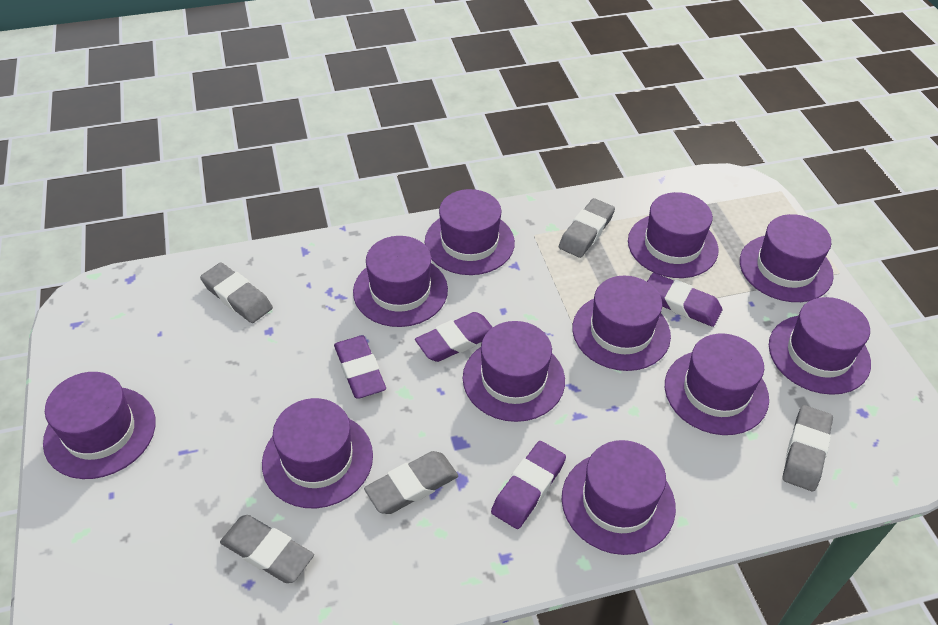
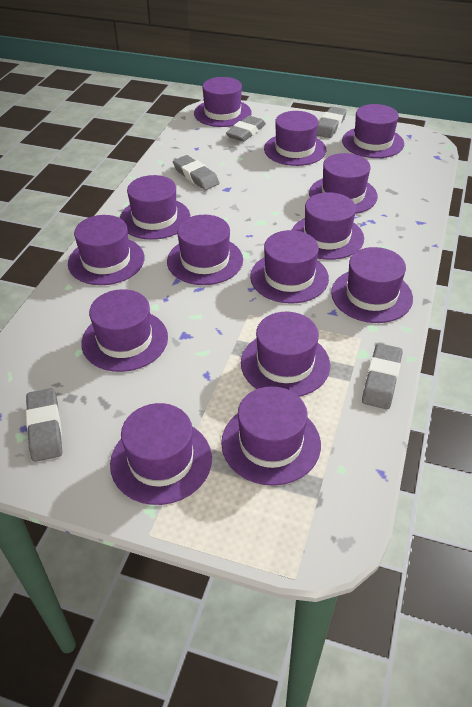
purple eraser: 4 -> 0
purple hat: 11 -> 14

